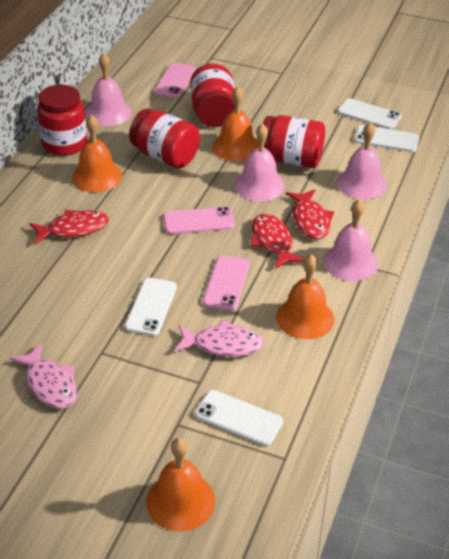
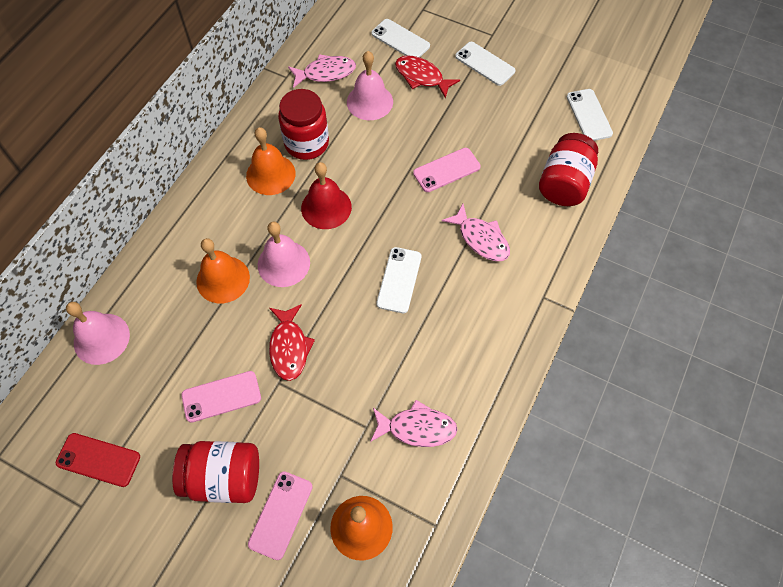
orange bell: 4 -> 3
pink bell: 4 -> 3
pink fish: 2 -> 3
red bell: 0 -> 1
red fish: 3 -> 2
red jar: 4 -> 3
red phone: 0 -> 1

